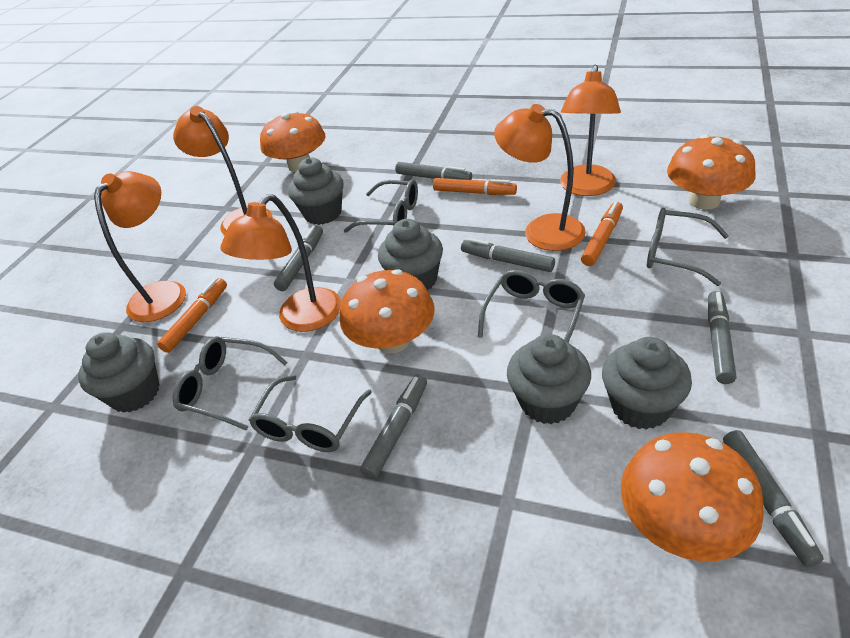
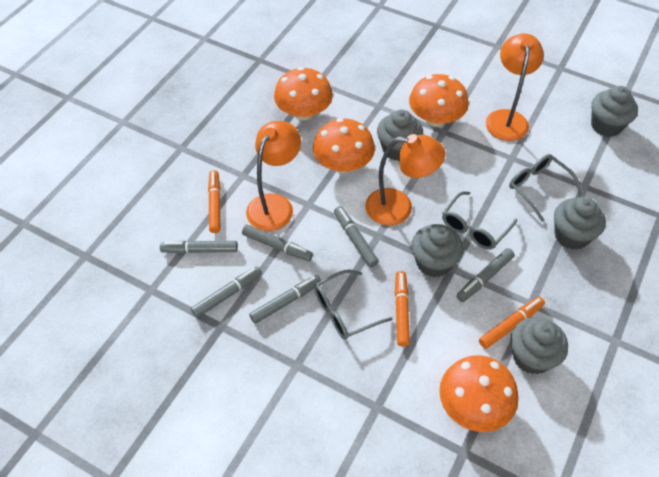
grey glasses: 5 -> 3
orange lamp: 5 -> 3

